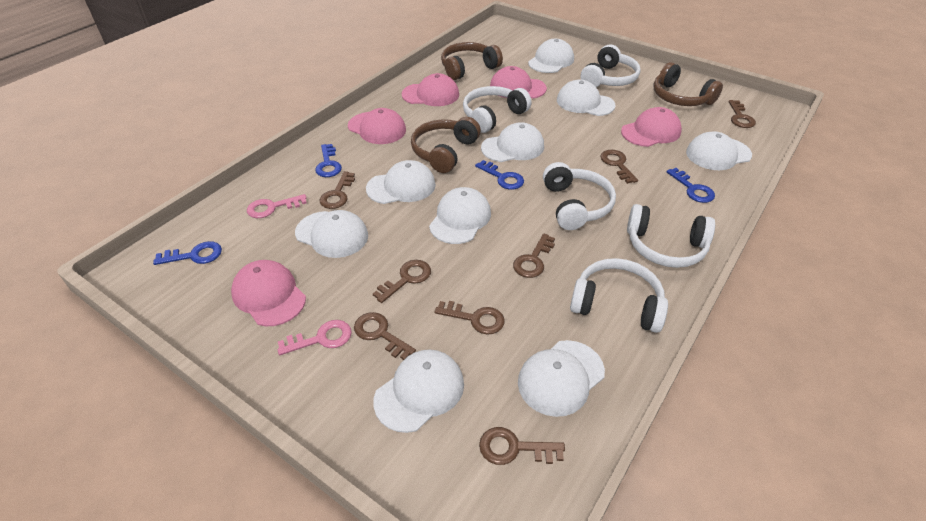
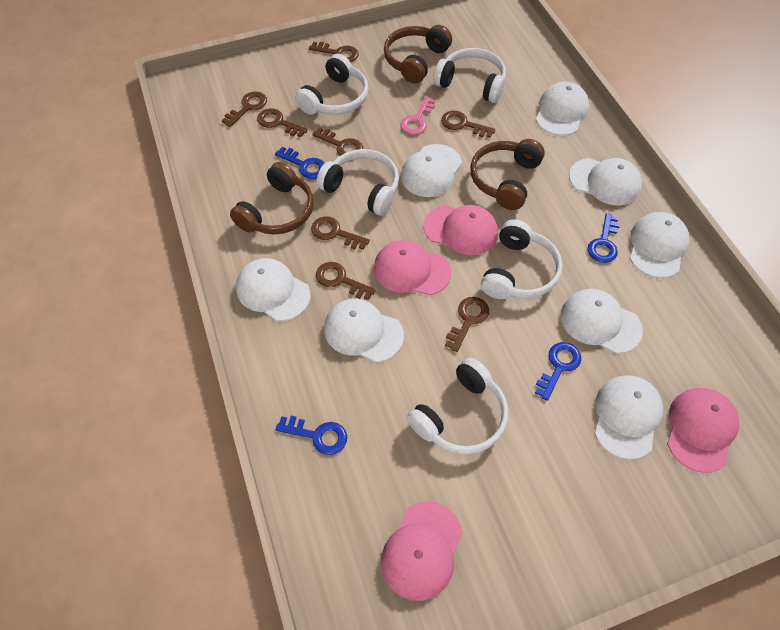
pink cap: 5 -> 4
pink key: 2 -> 1
white cap: 9 -> 8

